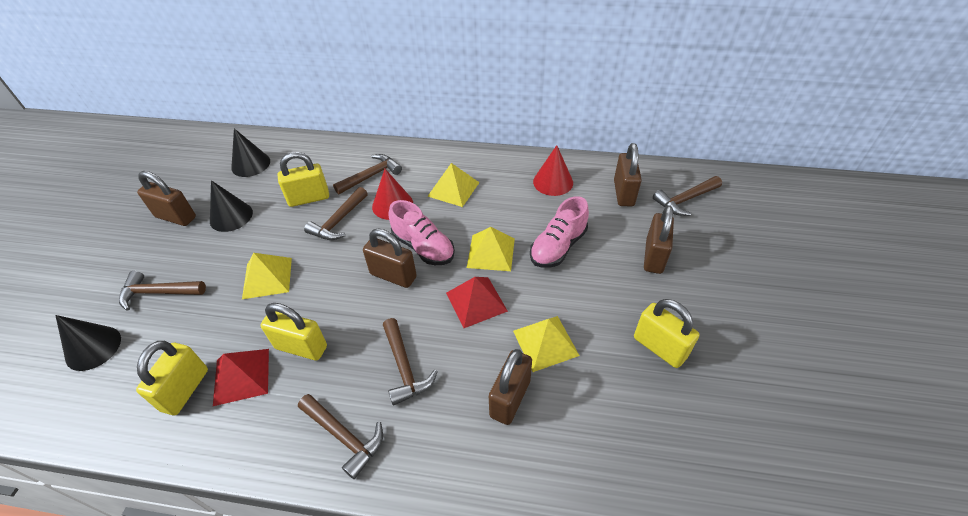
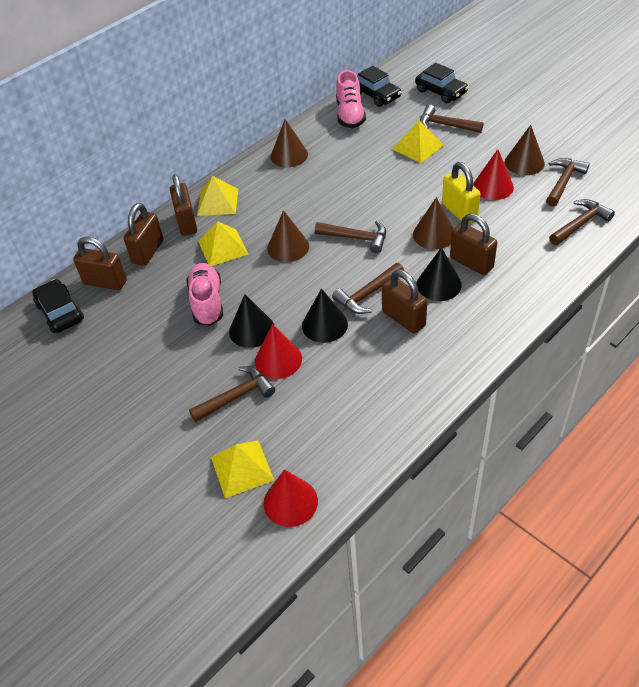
black car: 0 -> 3
brown cone: 0 -> 4
red cone: 2 -> 3
red pyramid: 2 -> 0
yellow padlock: 4 -> 1

